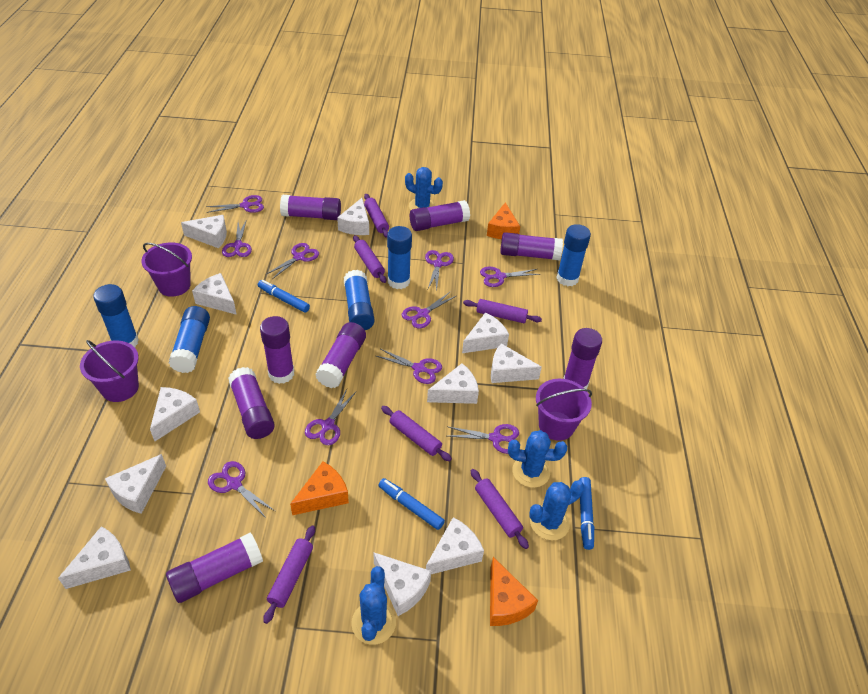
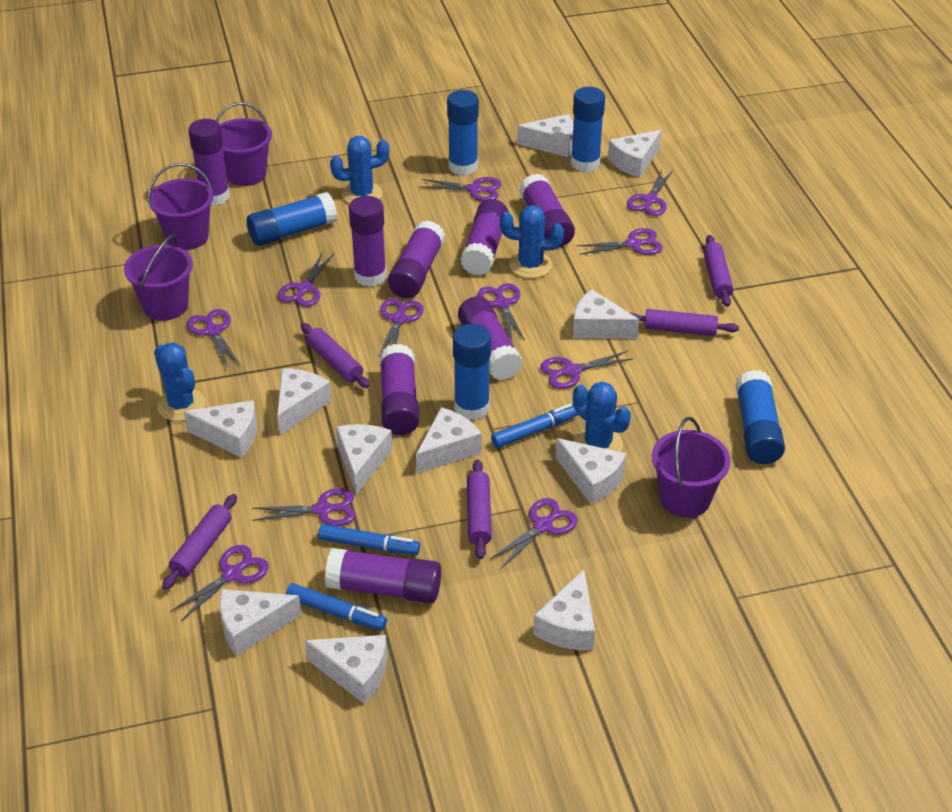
orange cheese: 3 -> 0
purple bucket: 3 -> 4
purple rolling pin: 6 -> 5
purple scissors: 10 -> 11

